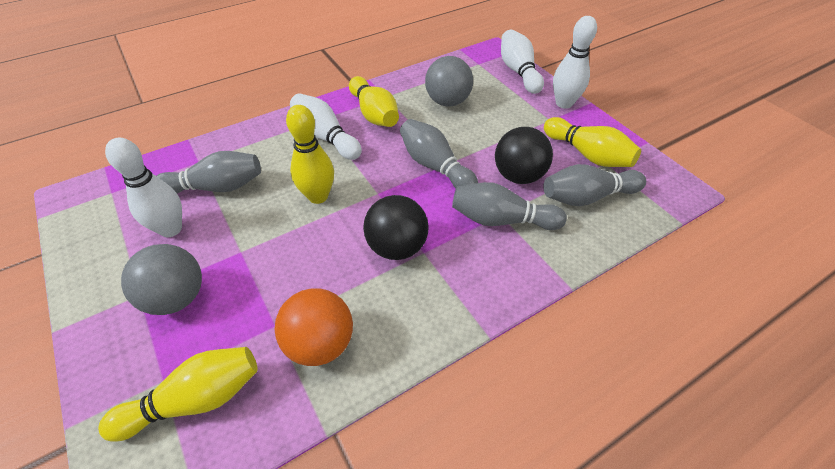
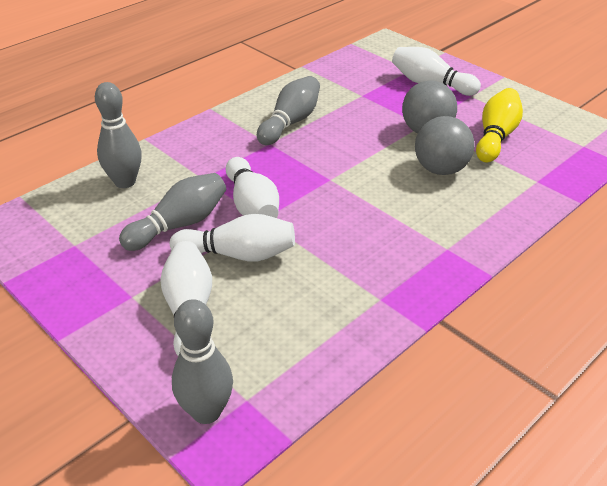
black ball: 2 -> 0
orange ball: 1 -> 0
yellow bowling pin: 4 -> 1

